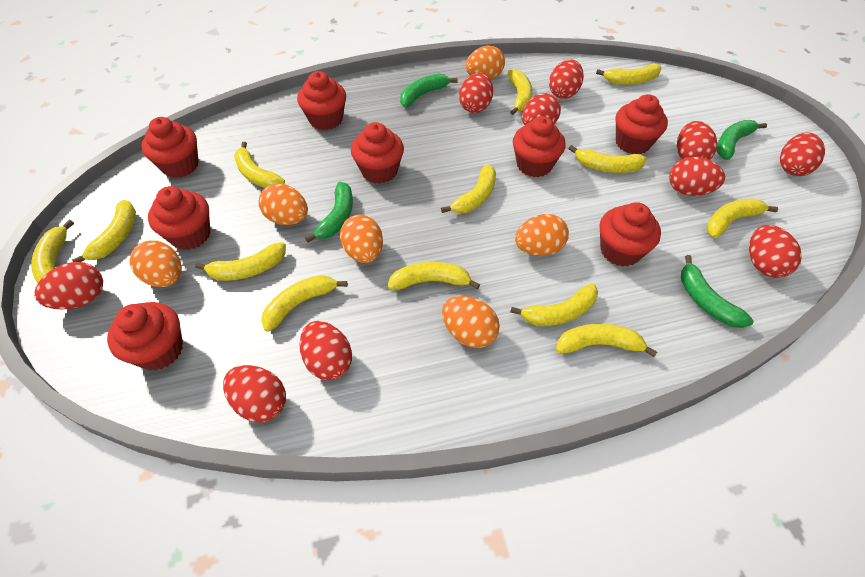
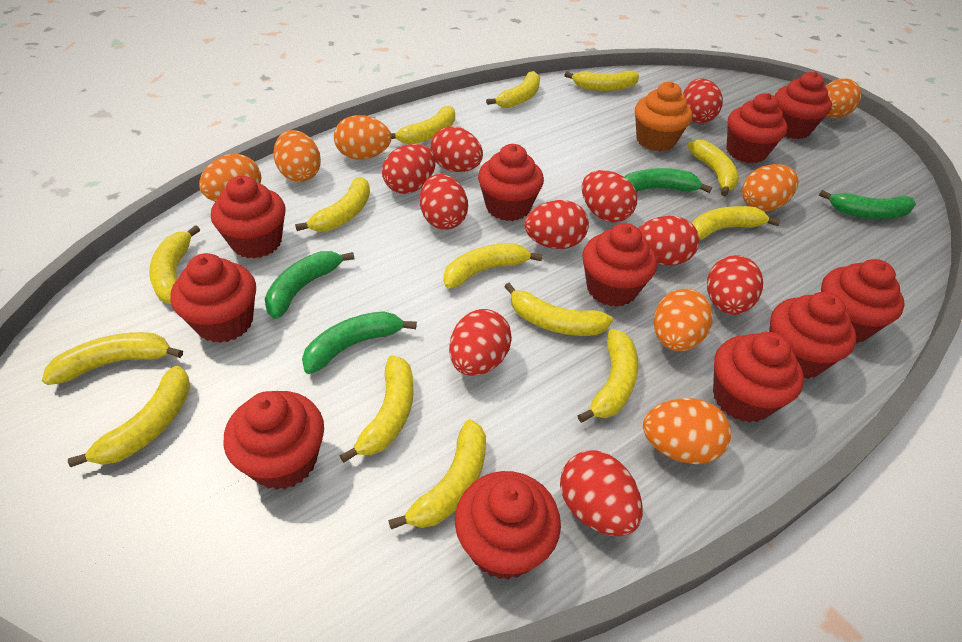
orange cupcake: 0 -> 1
orange egg: 6 -> 7
red cupcake: 8 -> 11
yellow banana: 13 -> 14

